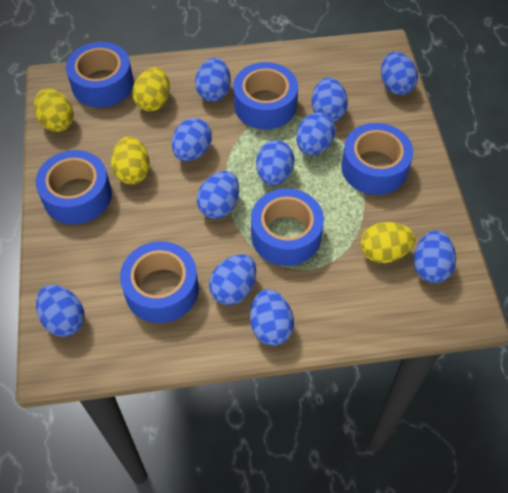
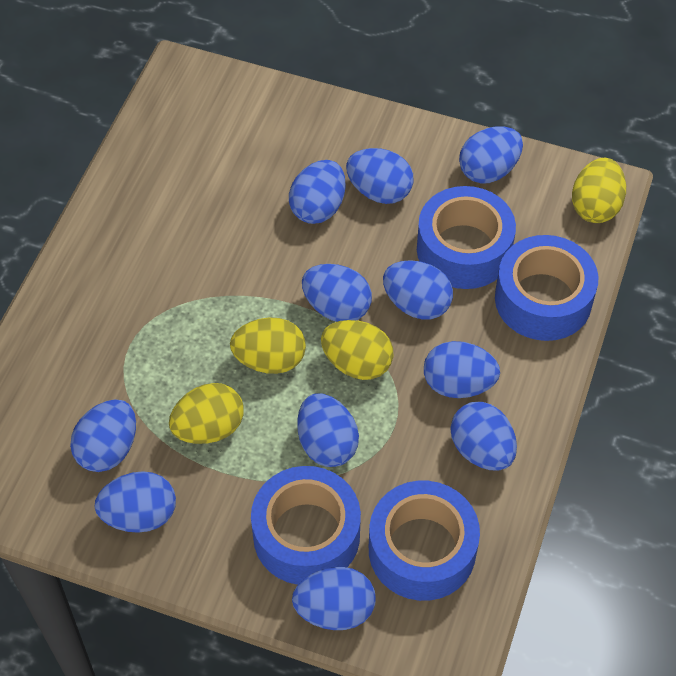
blue tape: 6 -> 4

